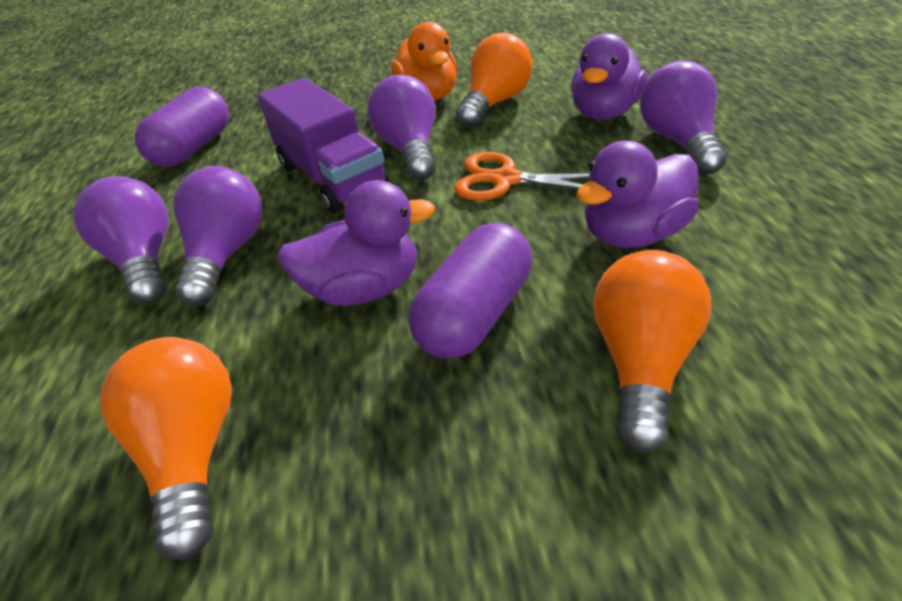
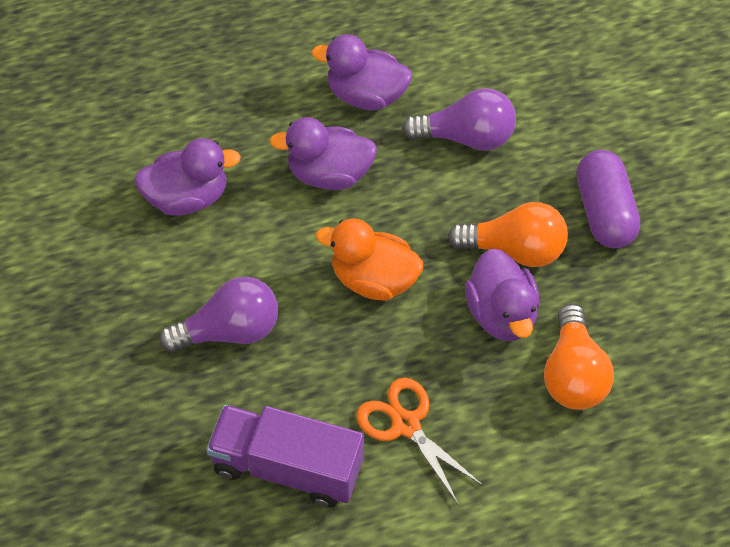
orange light bulb: 3 -> 2
purple capsule: 2 -> 1
purple duck: 3 -> 4
purple light bulb: 4 -> 2

